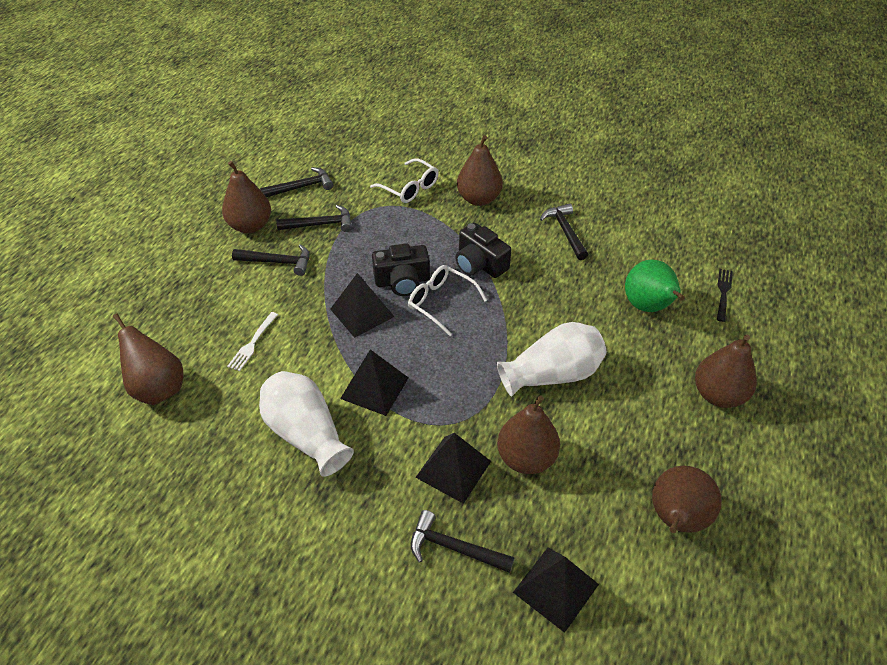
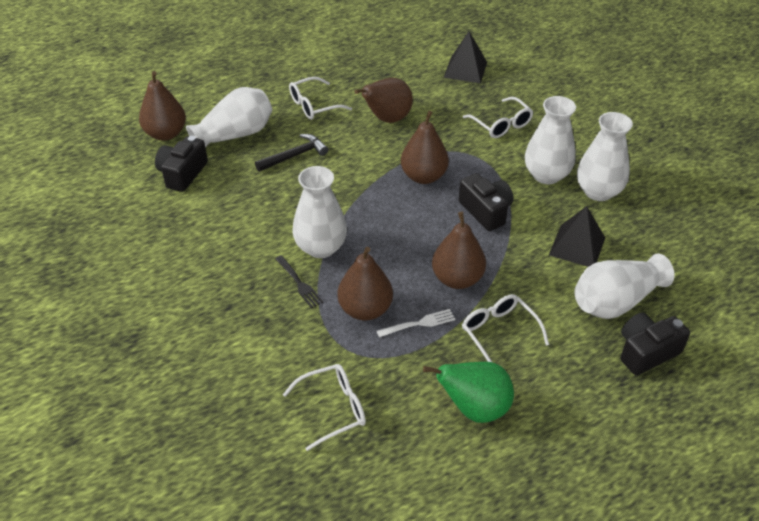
black camera: 2 -> 3
black hammer: 5 -> 1
black pyramid: 4 -> 2
brown pear: 6 -> 5
white glasses: 2 -> 4
white vase: 2 -> 5

